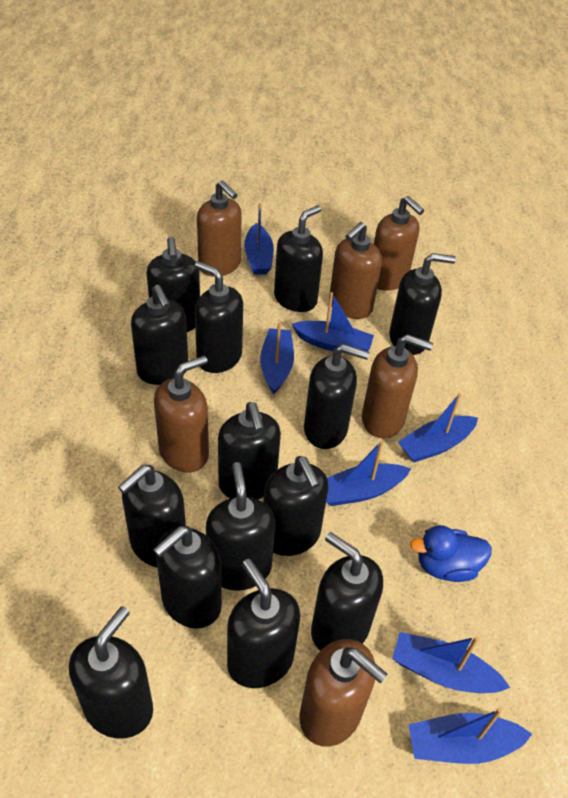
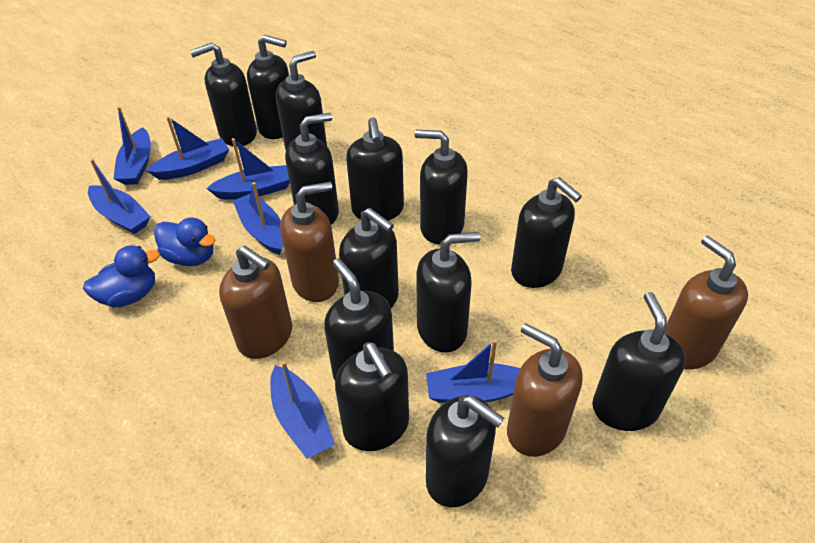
black soap dispenser: 14 -> 13
blue duck: 1 -> 2
brown soap dispenser: 6 -> 4

